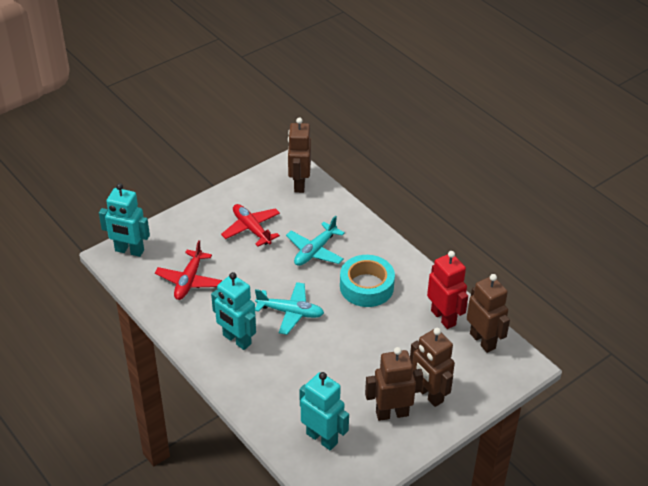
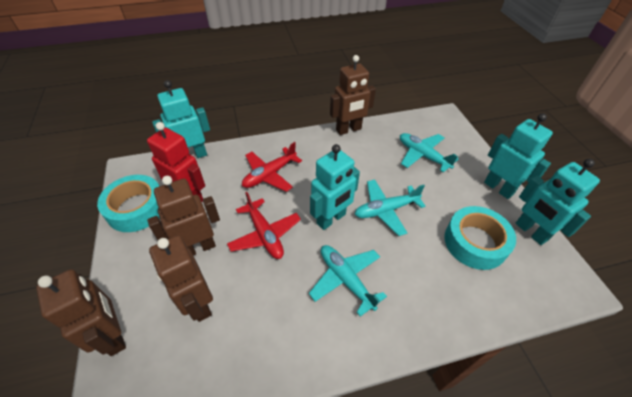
turquoise plane: 2 -> 3
turquoise robot: 3 -> 4
turquoise tape: 1 -> 2

